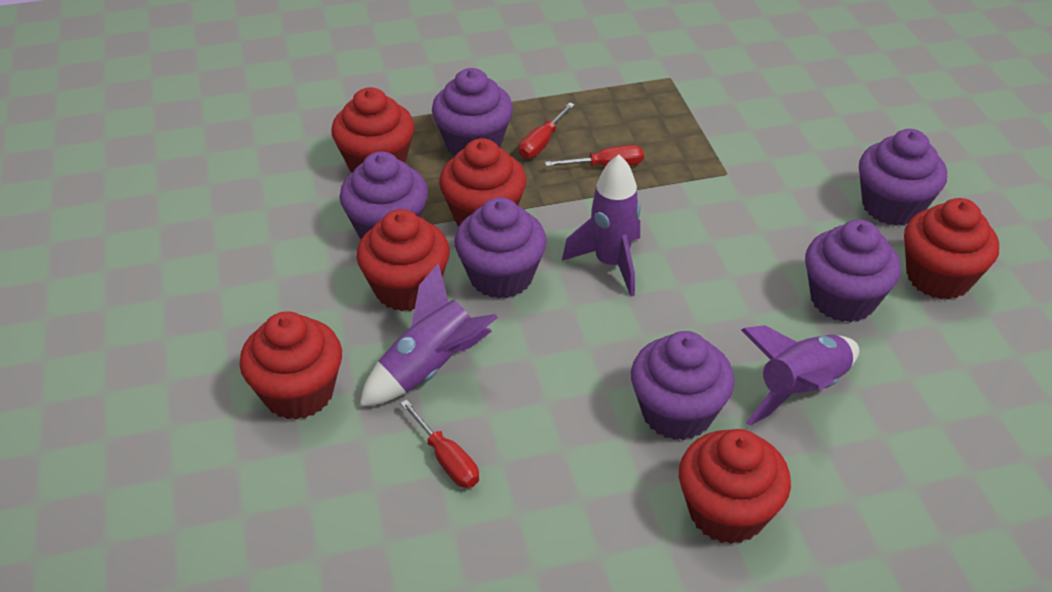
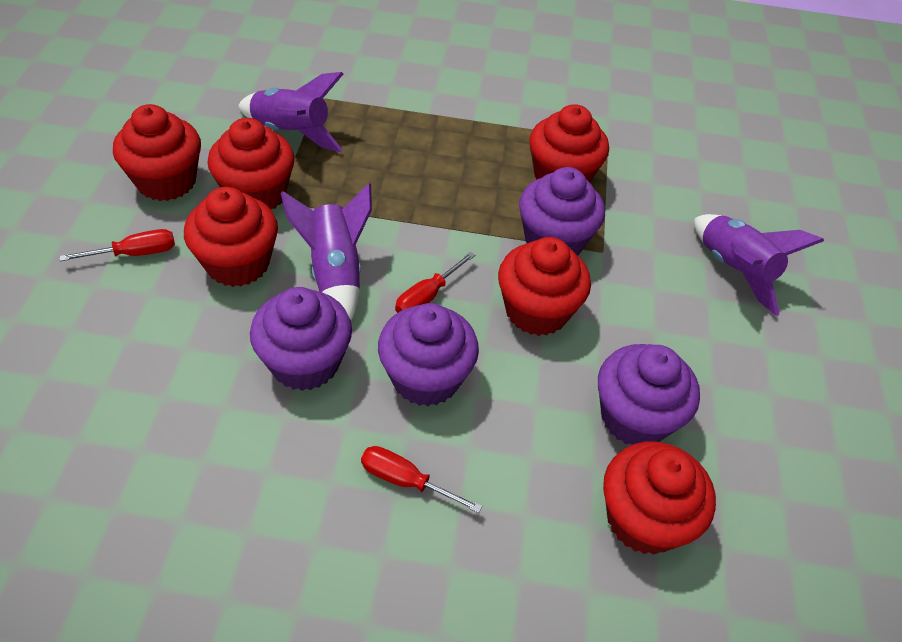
purple cupcake: 6 -> 4

